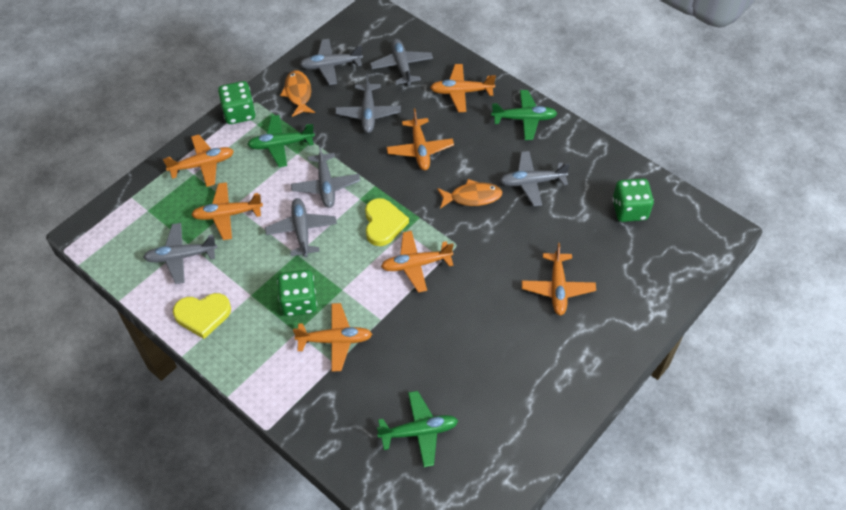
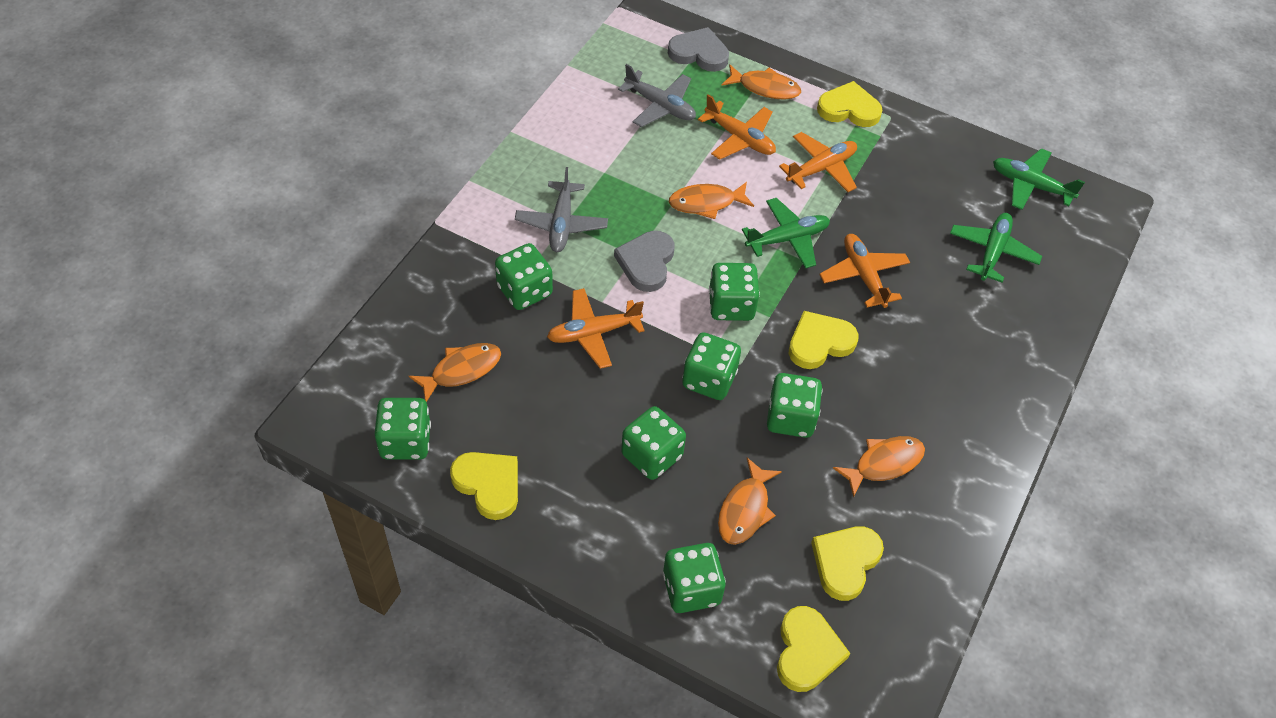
green dice: 3 -> 7
grey heart: 0 -> 2
grey plane: 7 -> 2
orange fish: 2 -> 5
orange plane: 7 -> 4
yellow heart: 2 -> 5

